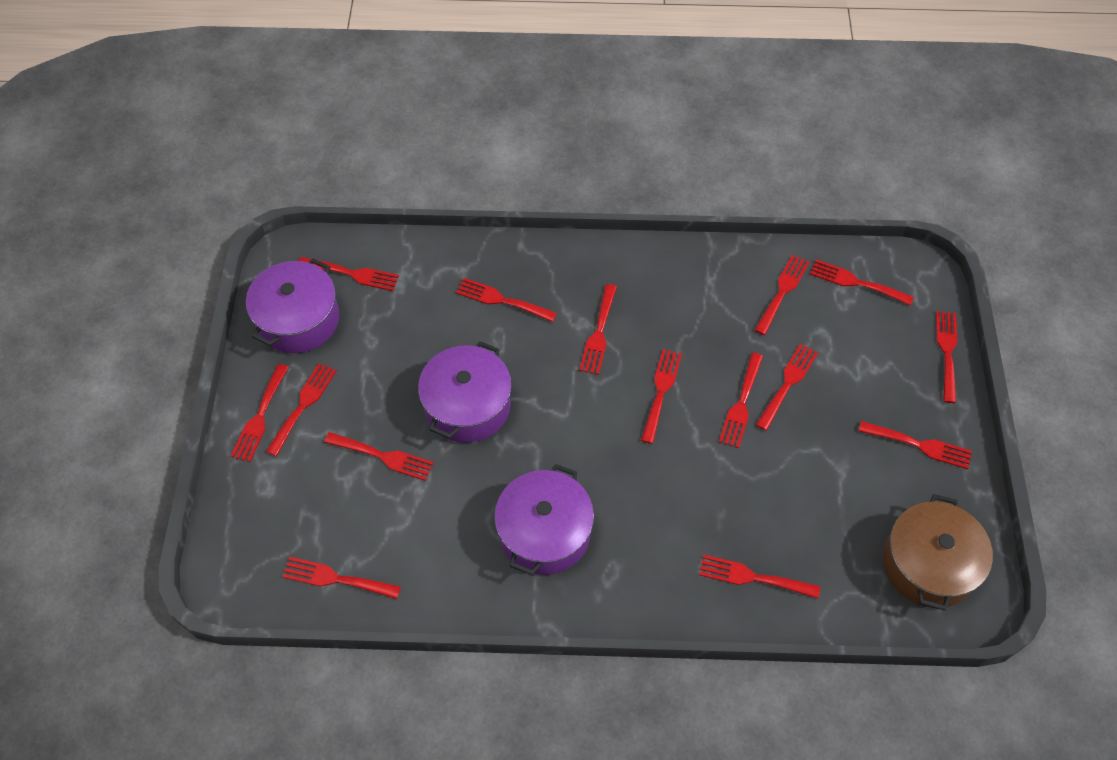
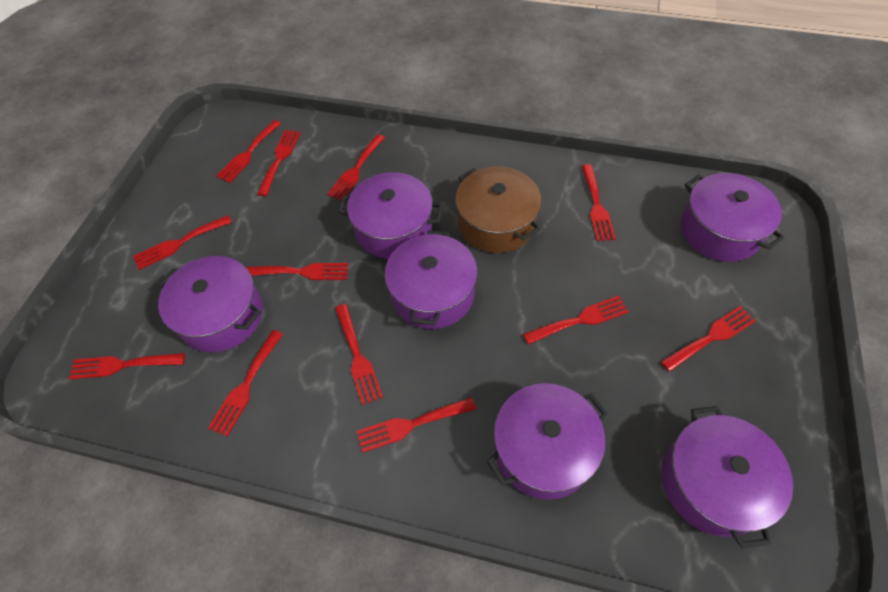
purple pot: 3 -> 6
red fork: 15 -> 12

